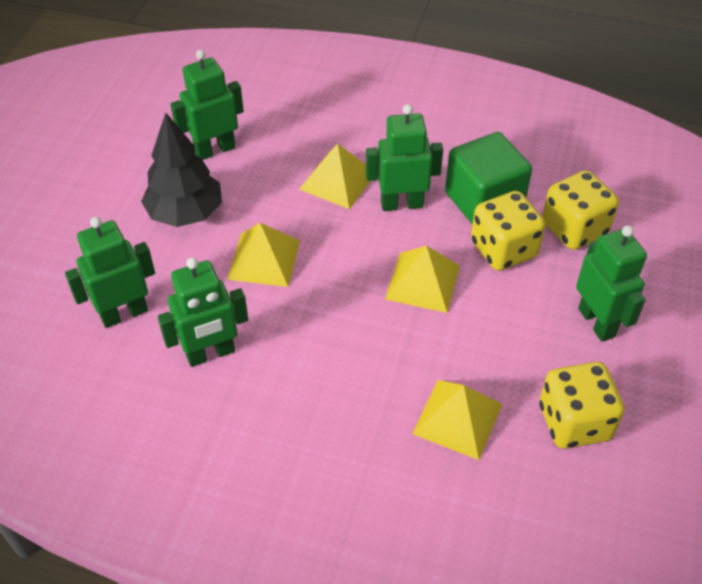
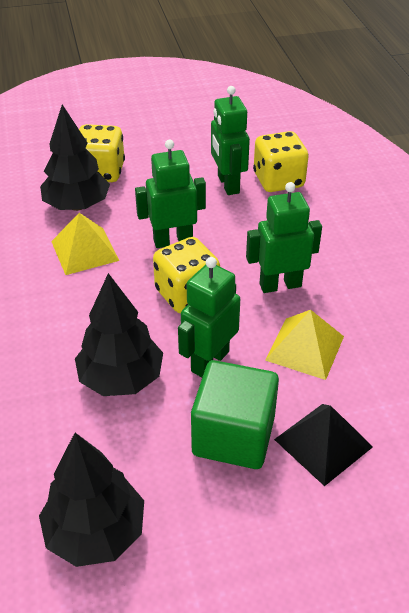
black pyramid: 0 -> 1
black tree: 1 -> 3
green robot: 5 -> 4
yellow pyramid: 4 -> 2

